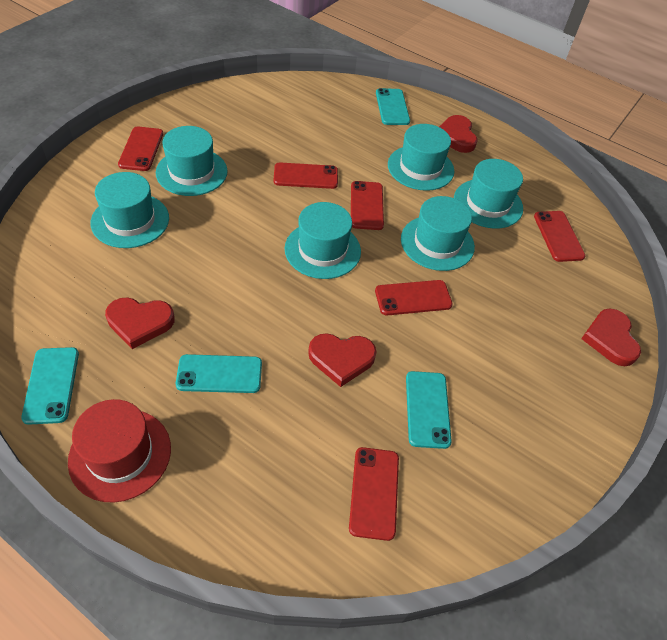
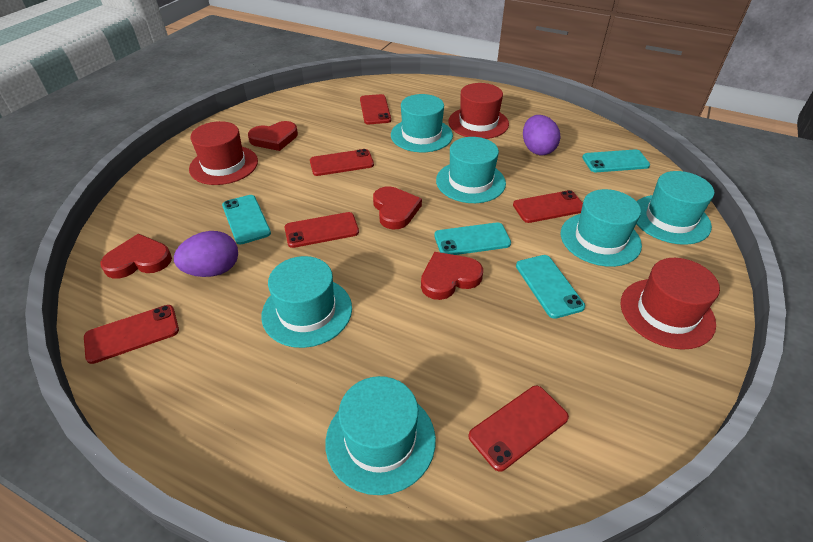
purple egg: 0 -> 2
red hat: 1 -> 3

